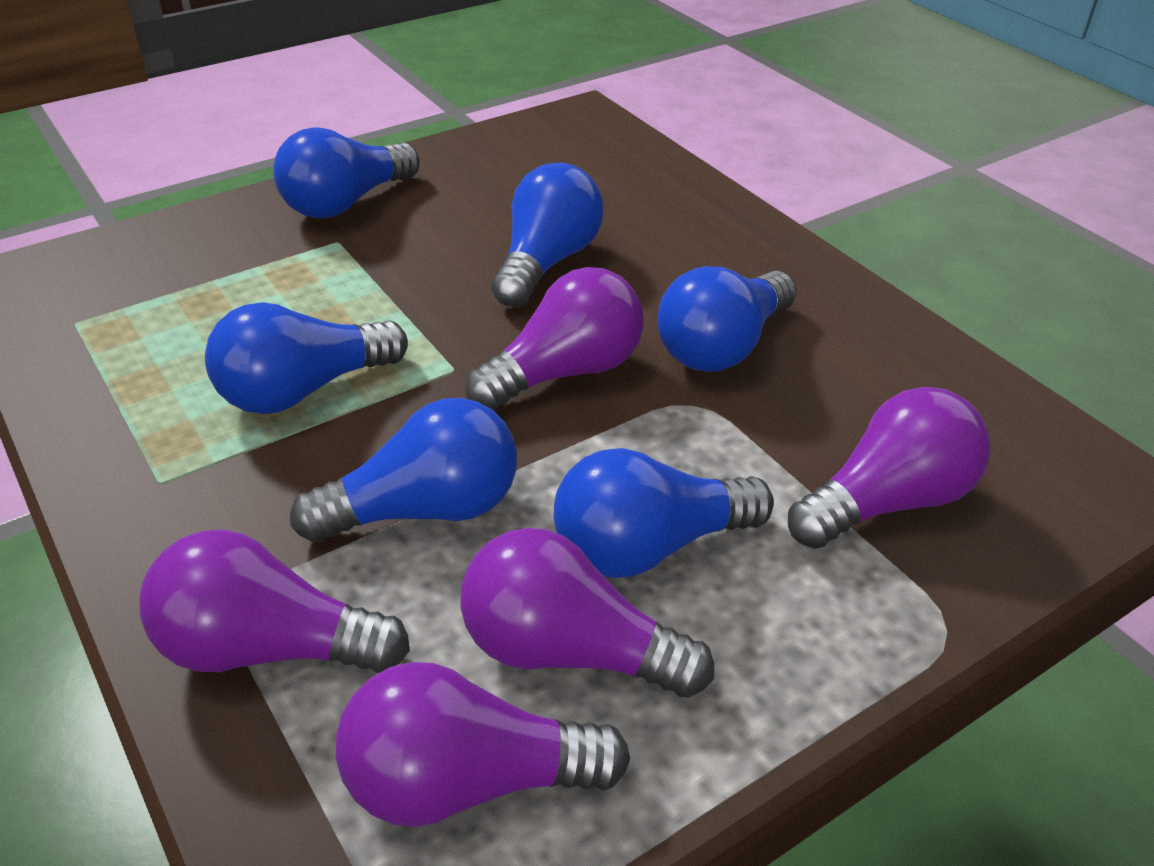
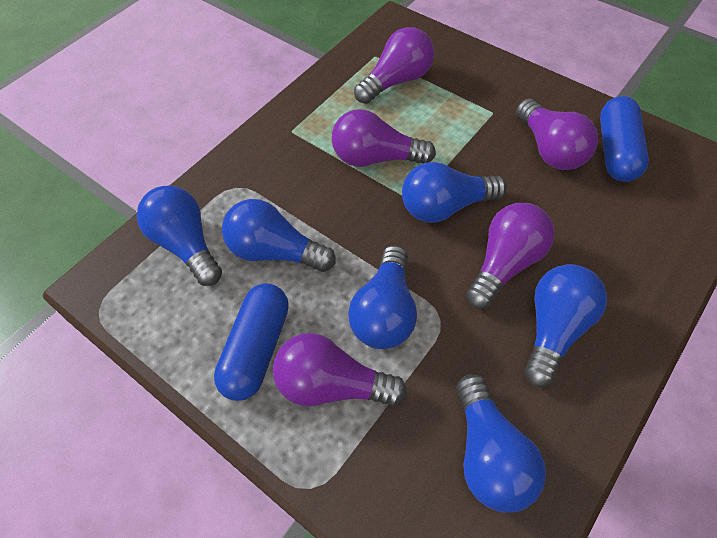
blue capsule: 0 -> 2

